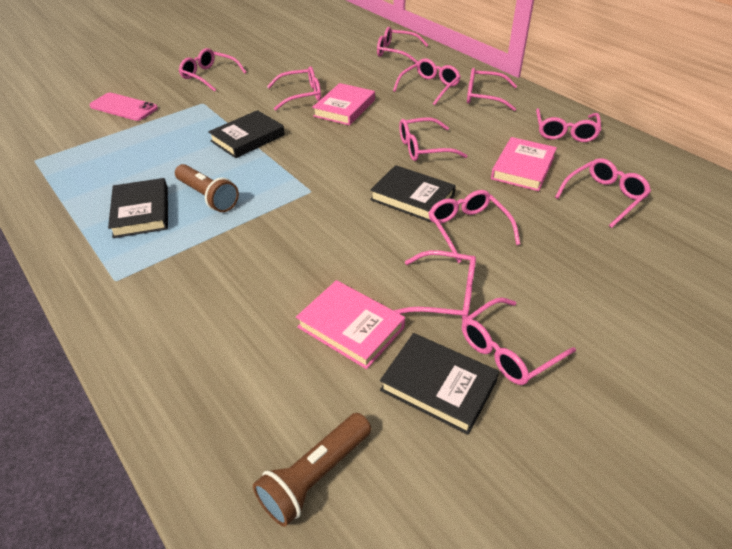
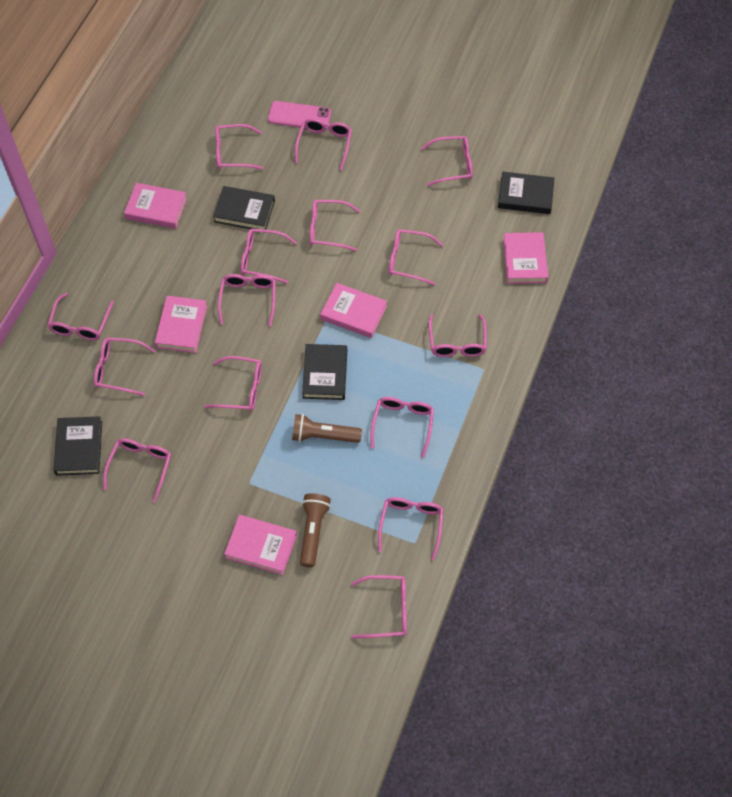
pink book: 3 -> 5
pink glasses: 11 -> 15

